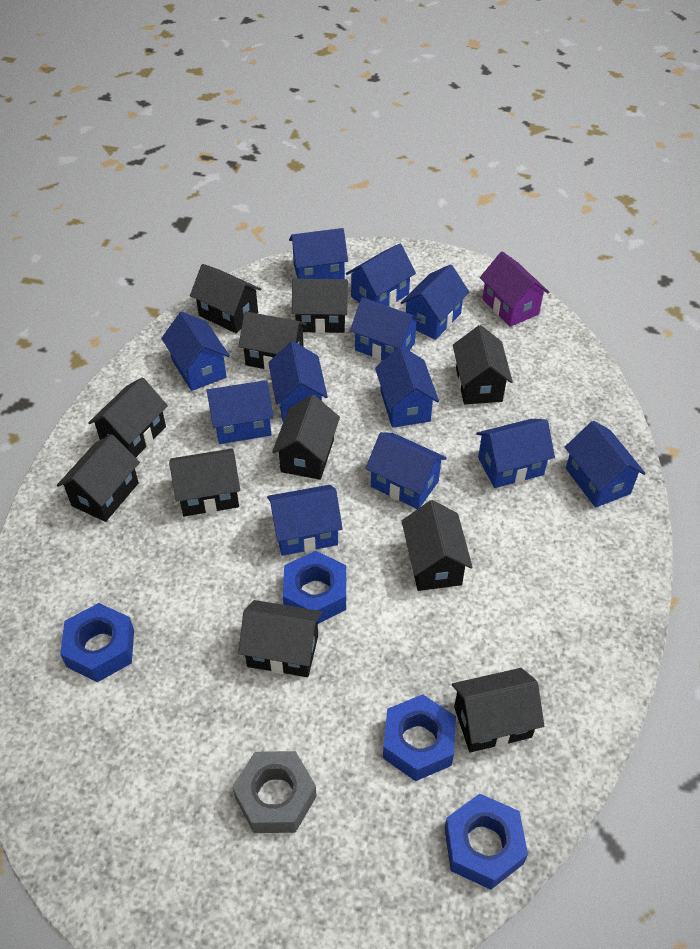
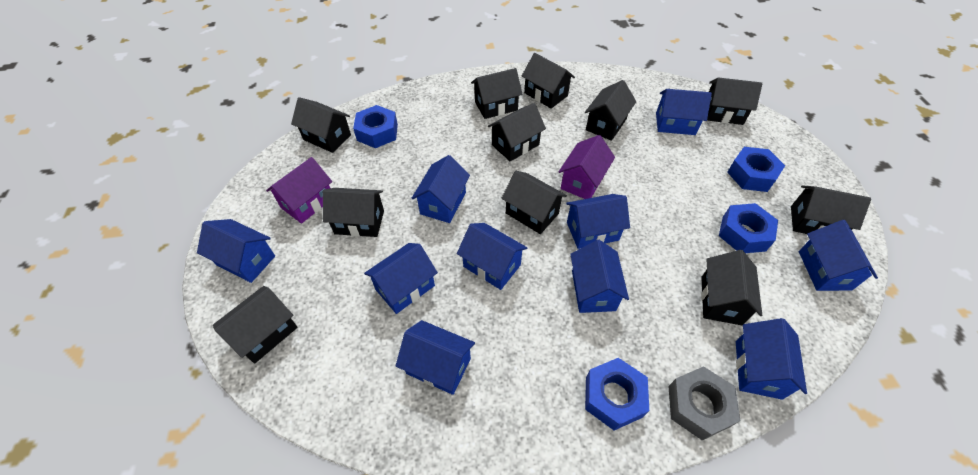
blue house: 12 -> 10
purple house: 1 -> 2

